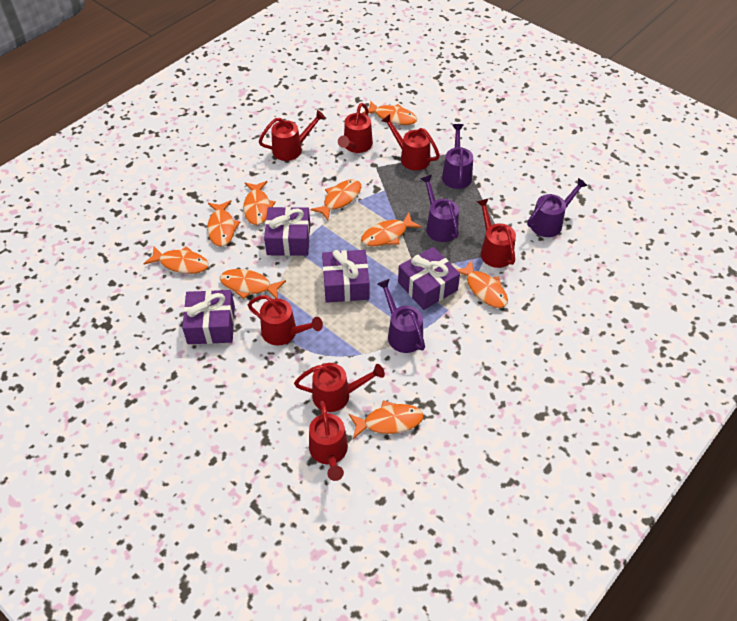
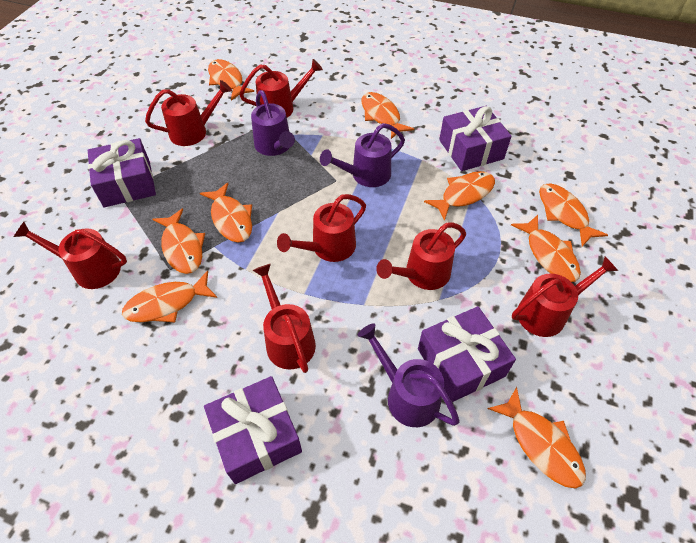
purple watering can: 4 -> 3

